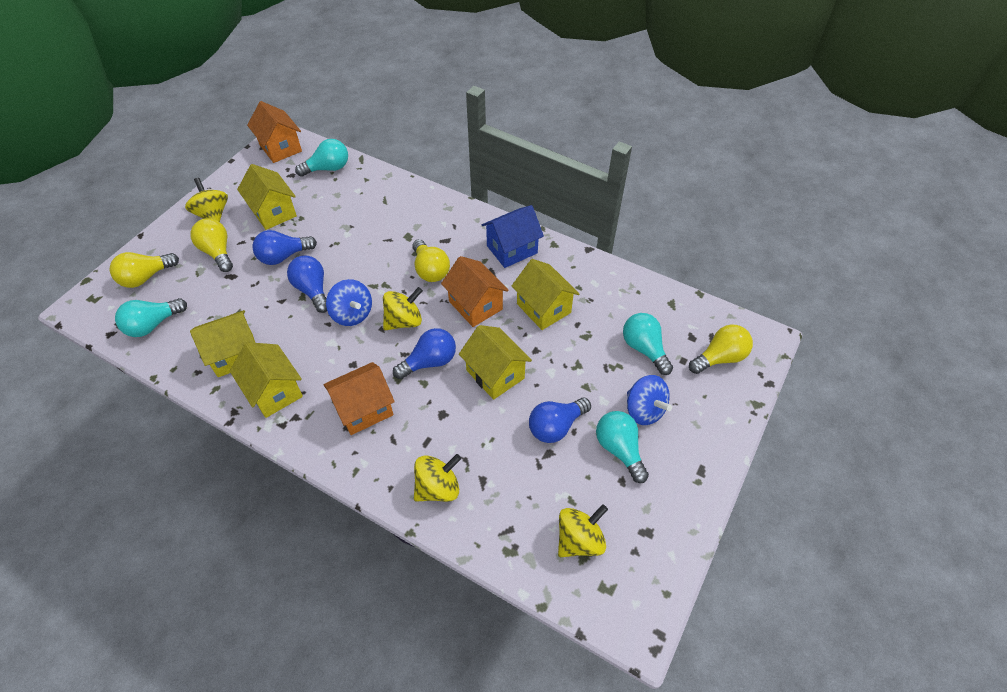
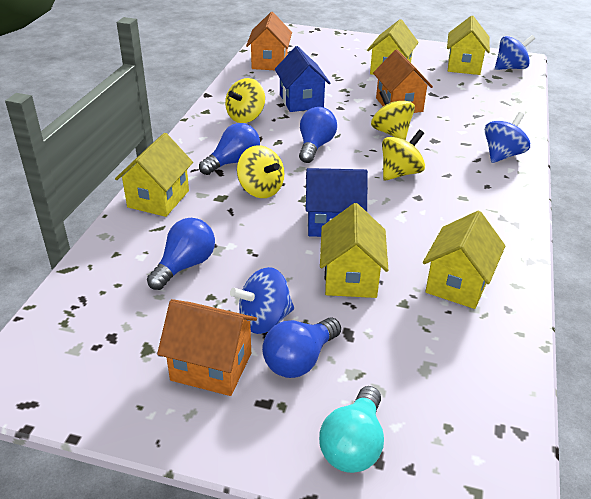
blue house: 1 -> 2
blue spinning top: 2 -> 3
turquoise light bulb: 4 -> 1
yellow light bulb: 4 -> 0

